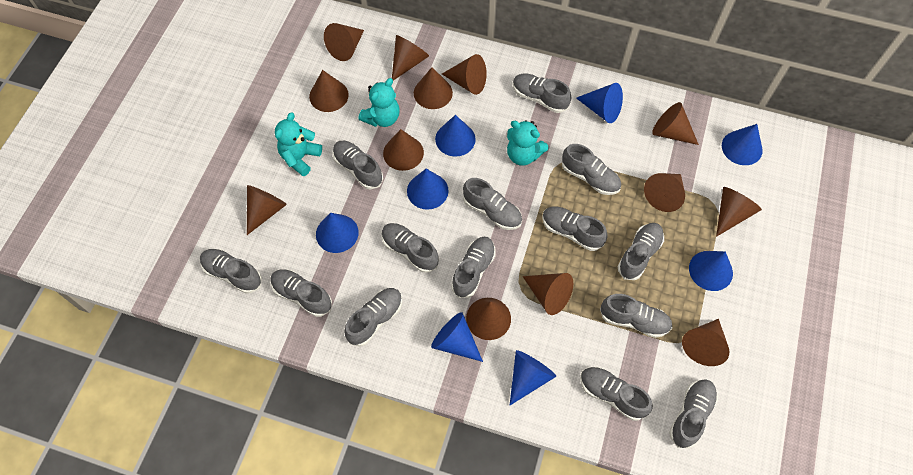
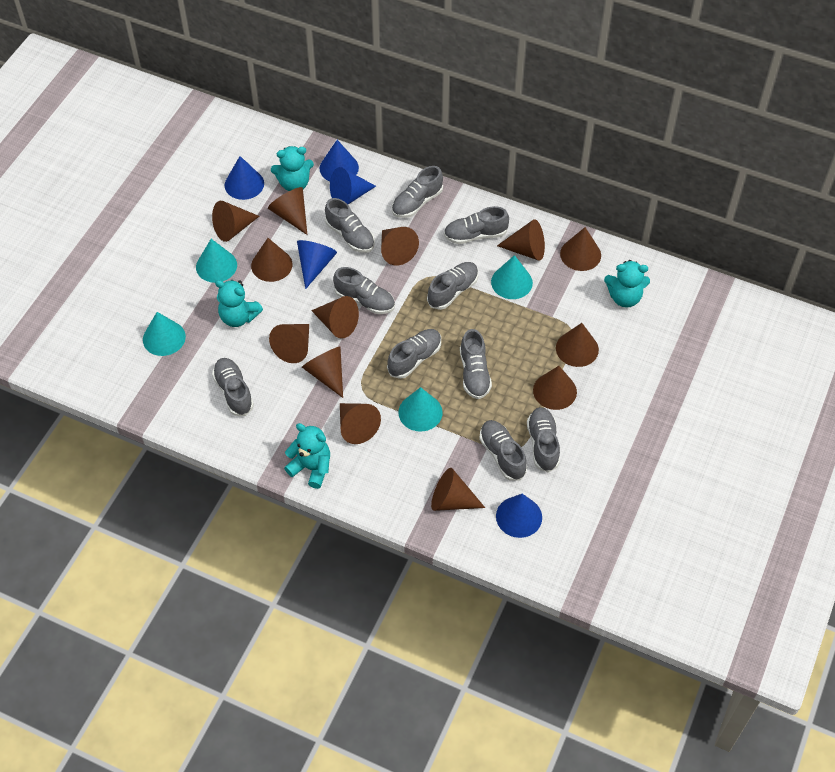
blue cone: 8 -> 5
grey shoe: 14 -> 10
turquoise cone: 0 -> 4
turquoise teddy bear: 3 -> 4

